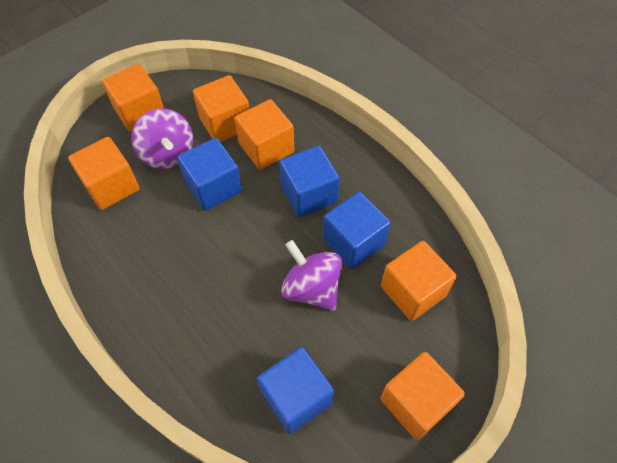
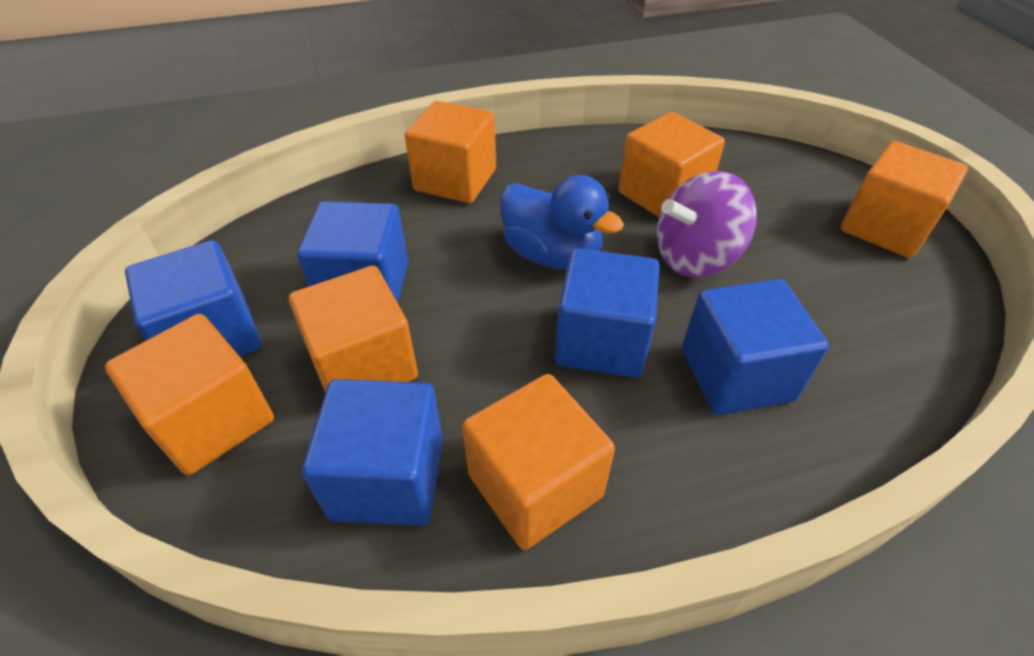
blue cube: 4 -> 5
blue duck: 0 -> 1
purple spinning top: 2 -> 1

